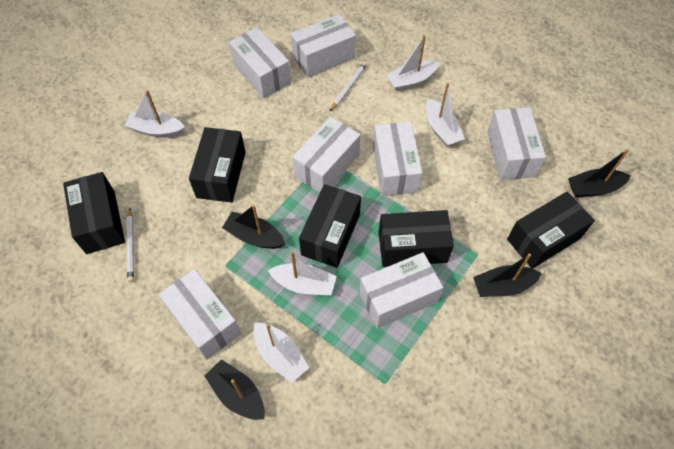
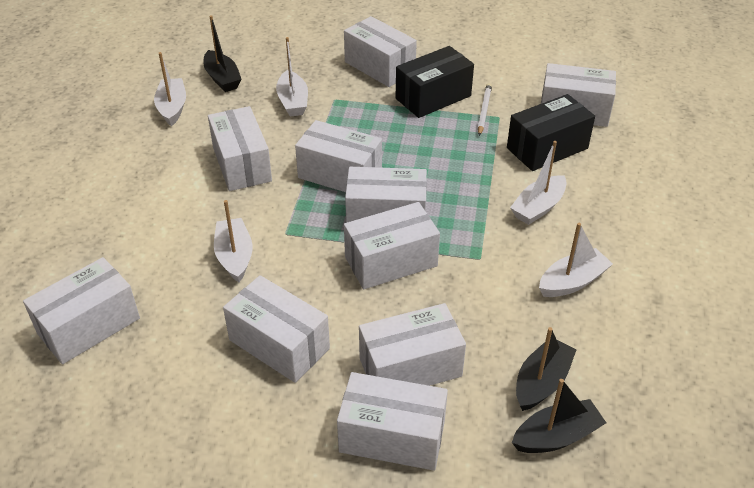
black boat: 4 -> 3
black box: 5 -> 2
white box: 7 -> 10
white pencil: 2 -> 1

